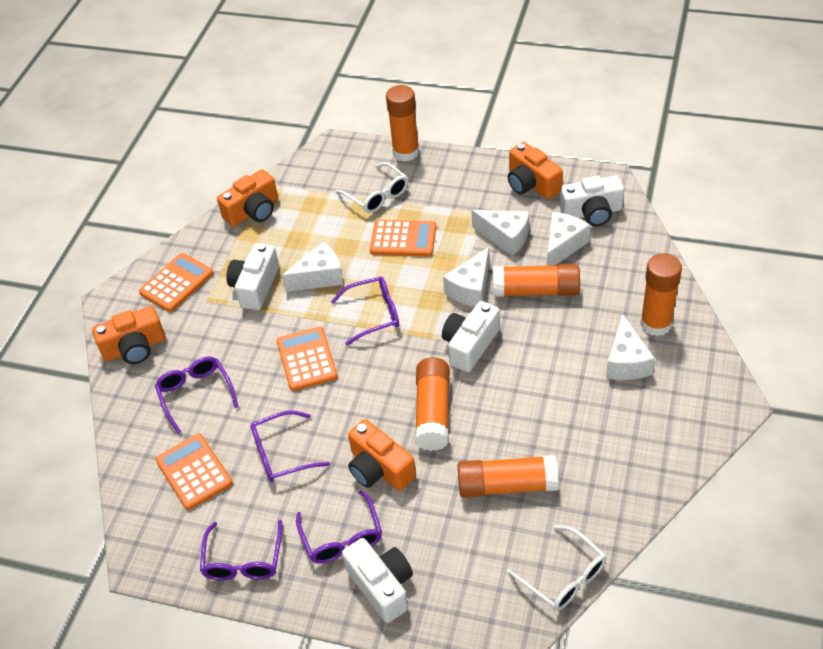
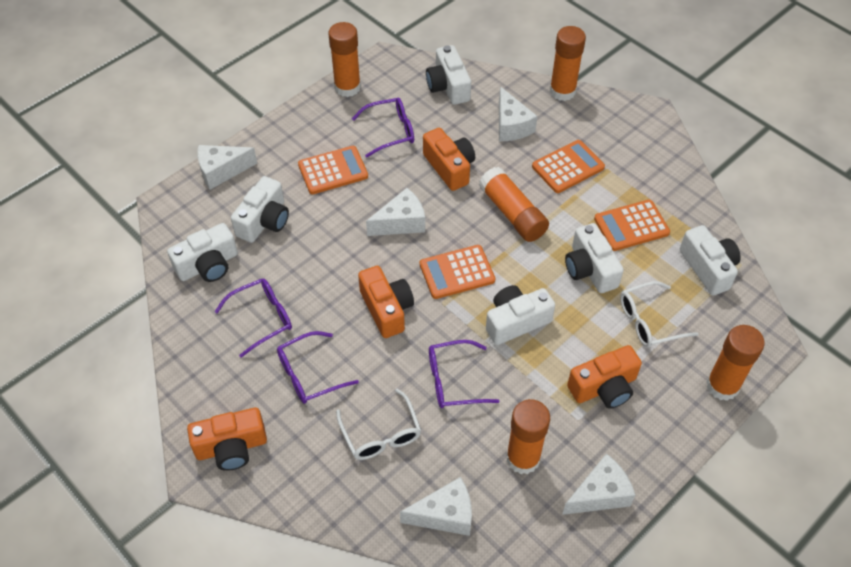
purple glasses: 5 -> 4
white camera: 4 -> 6

